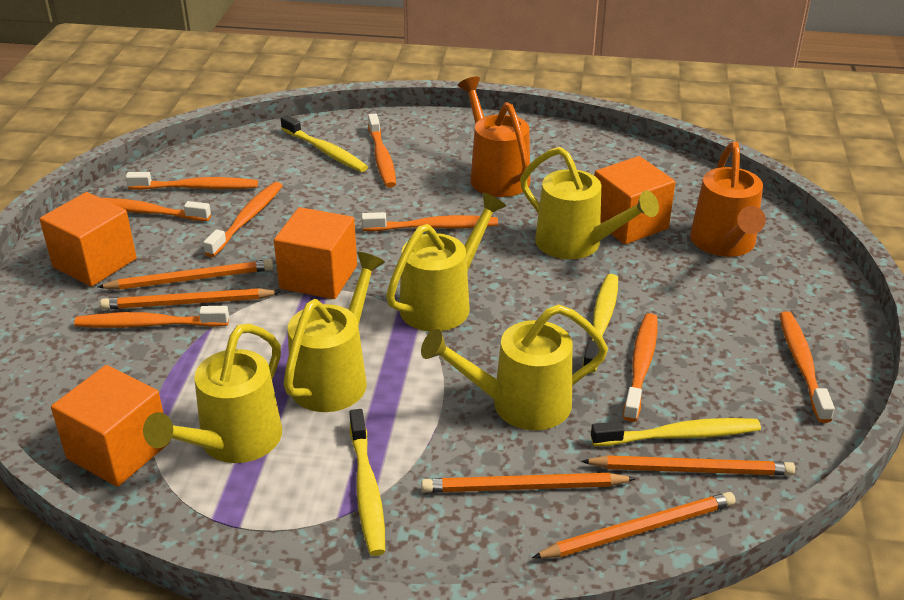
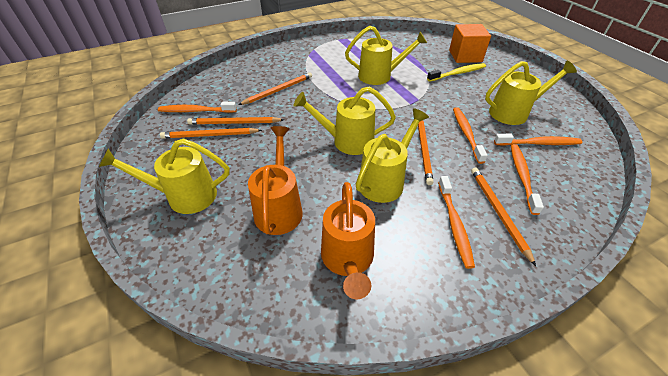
orange cube: 4 -> 1
orange toothbrush: 8 -> 5
yellow toothbrush: 4 -> 1

